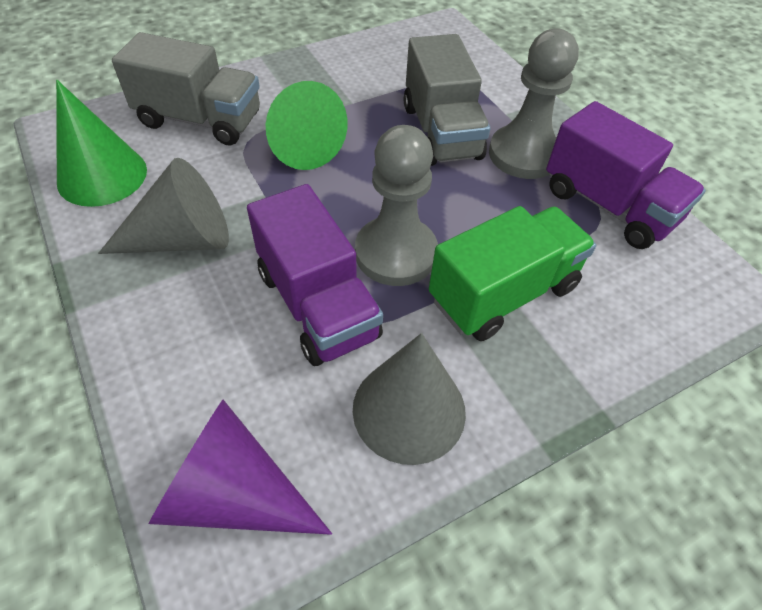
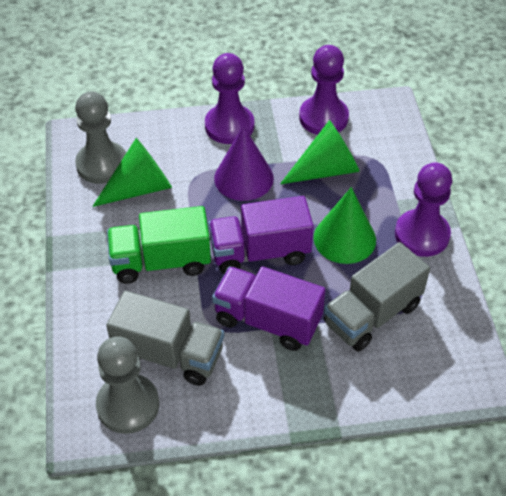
green cone: 2 -> 3
grey cone: 2 -> 0
purple pawn: 0 -> 3

